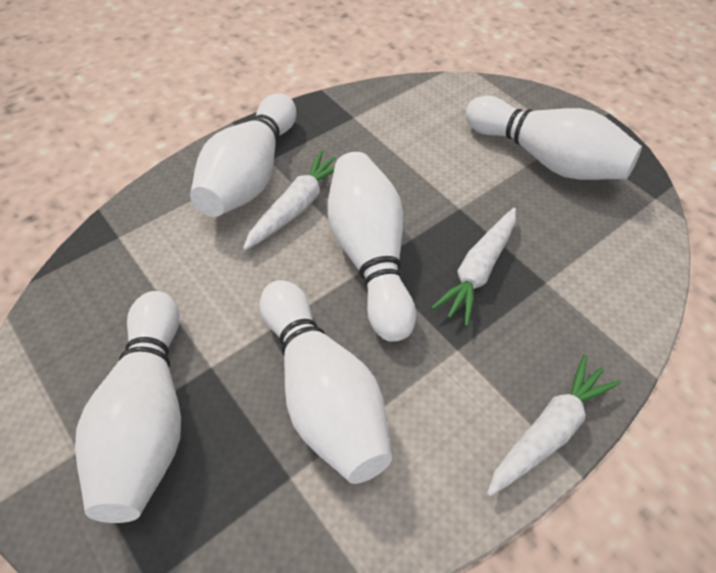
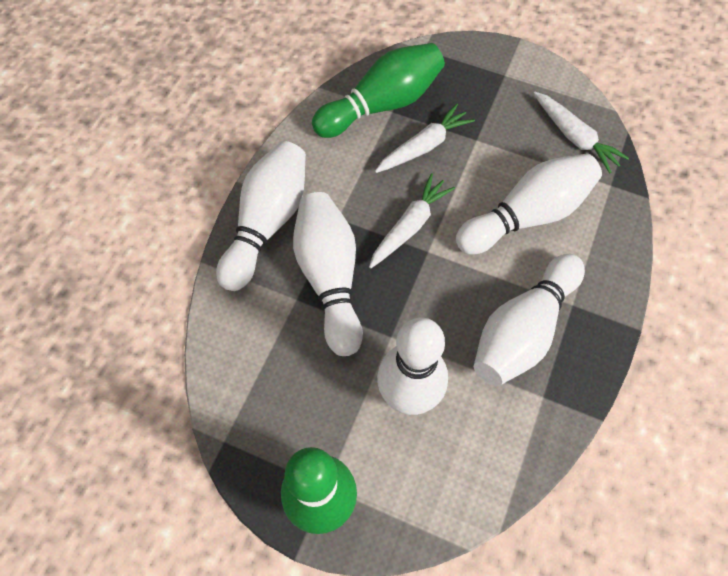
green bowling pin: 0 -> 2

